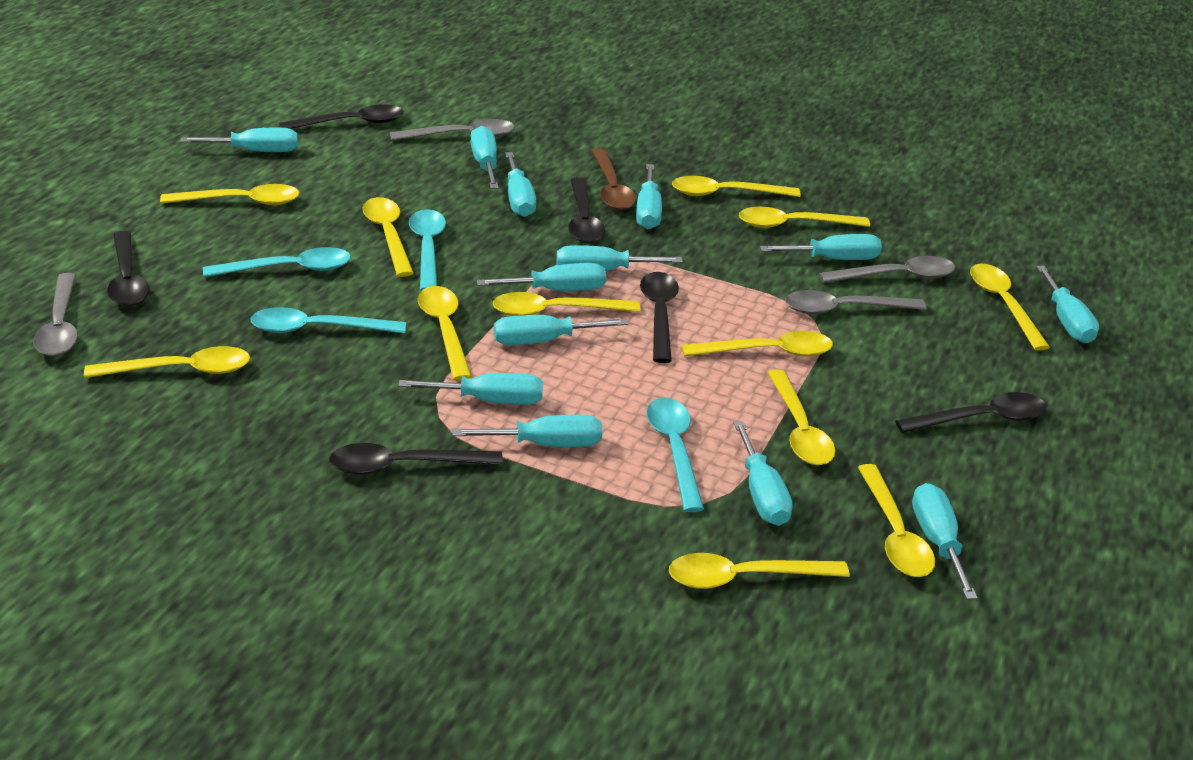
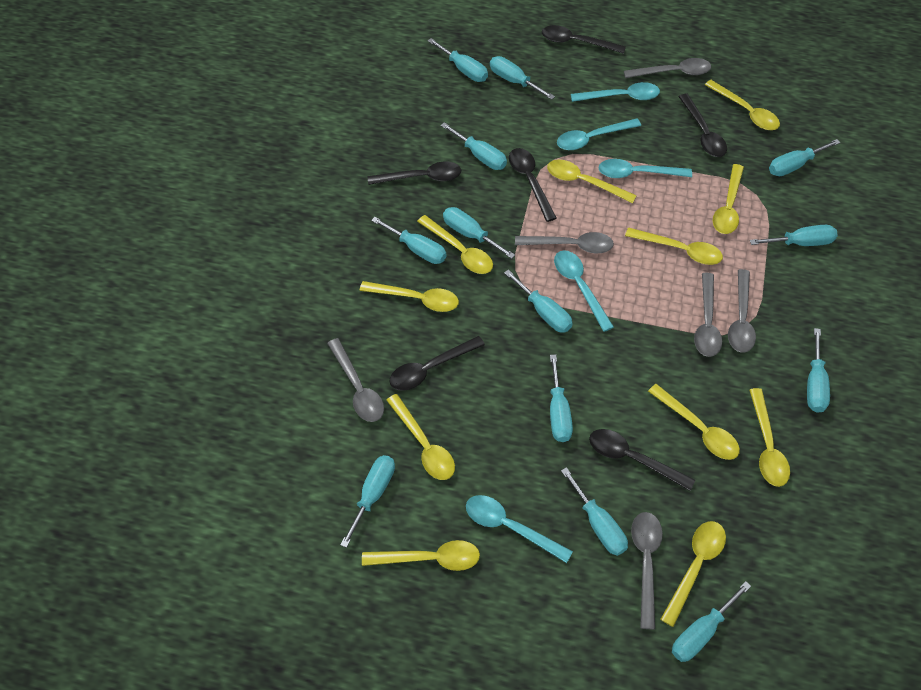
brown spoon: 1 -> 0
grey spoon: 4 -> 6
turquoise spoon: 4 -> 5
yellow spoon: 12 -> 11

